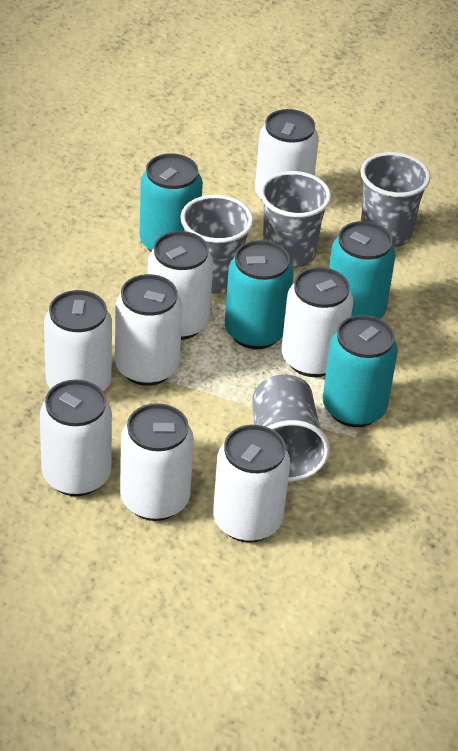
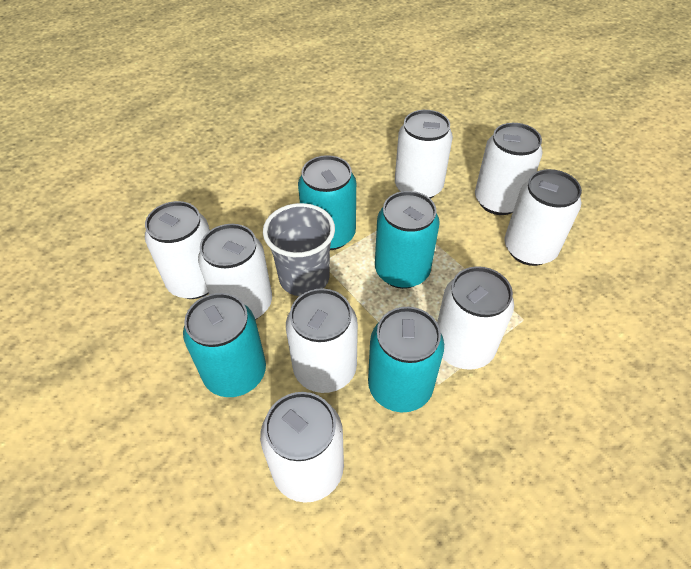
grey cup: 4 -> 1

